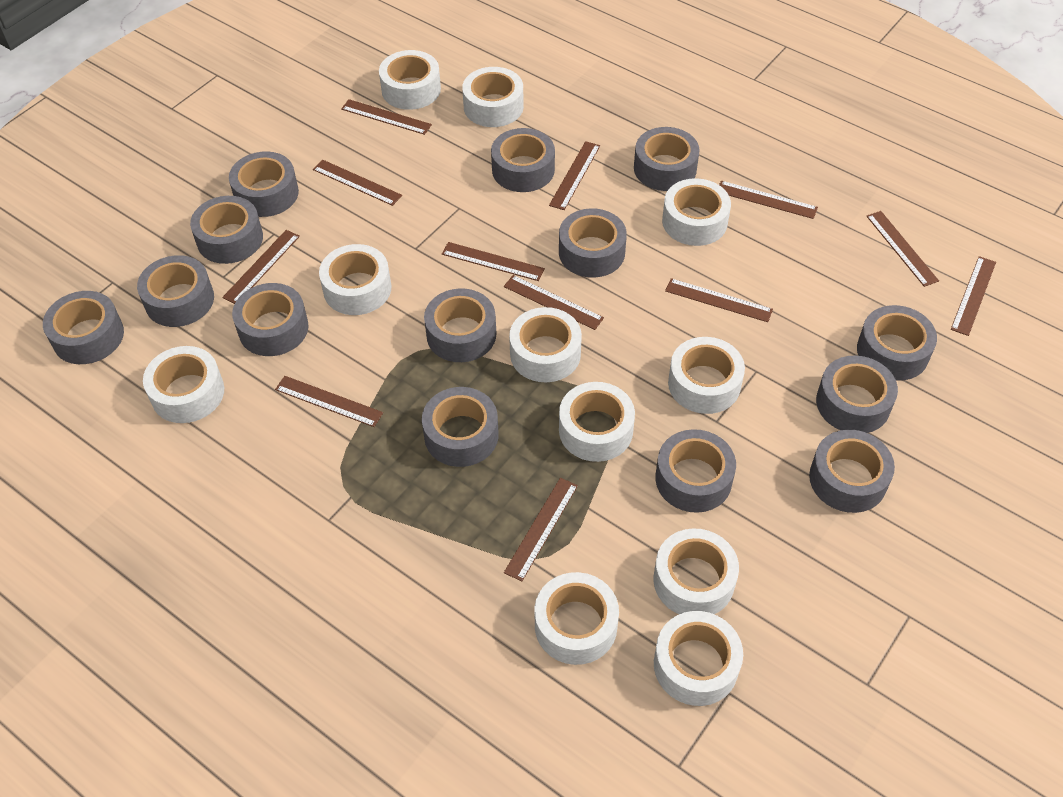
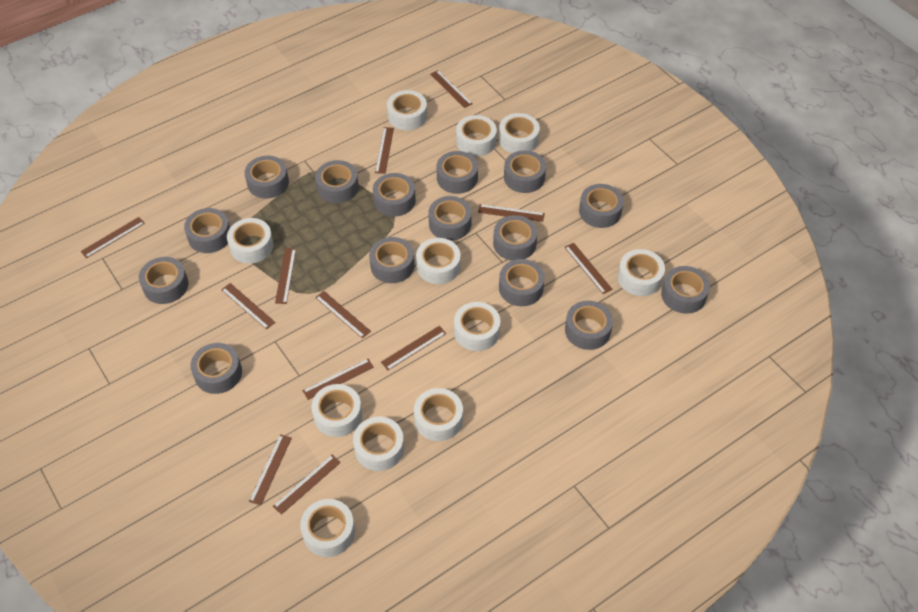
grey tape: 14 -> 15

